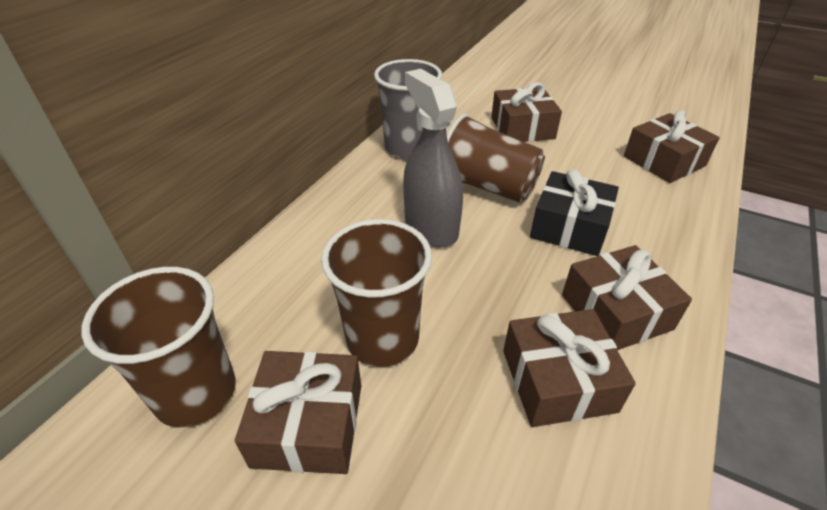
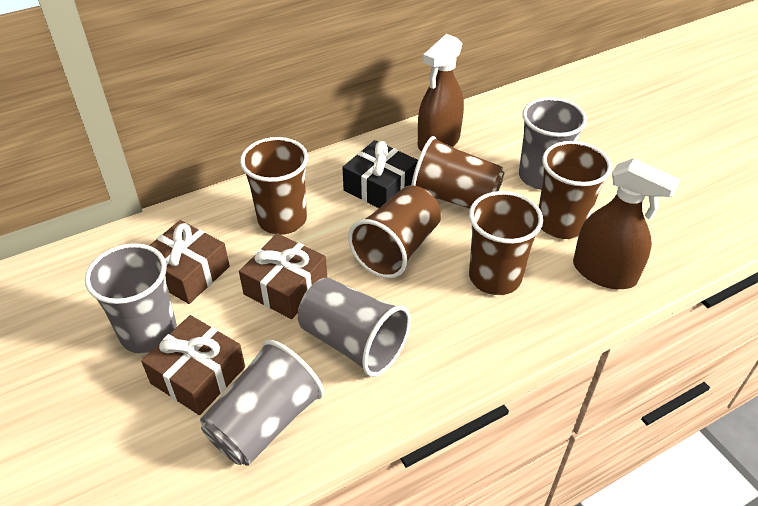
brown cup: 3 -> 5
brown gift: 5 -> 3
brown spray bottle: 0 -> 2
grey cup: 1 -> 4
grey spray bottle: 1 -> 0

